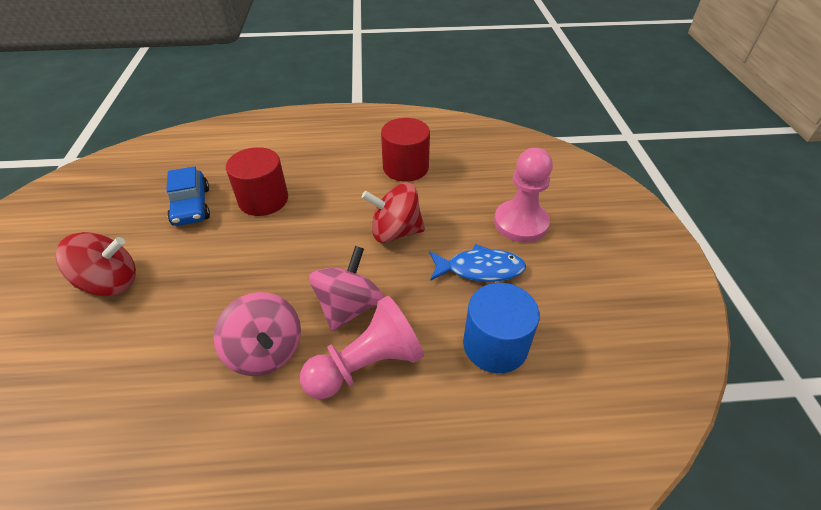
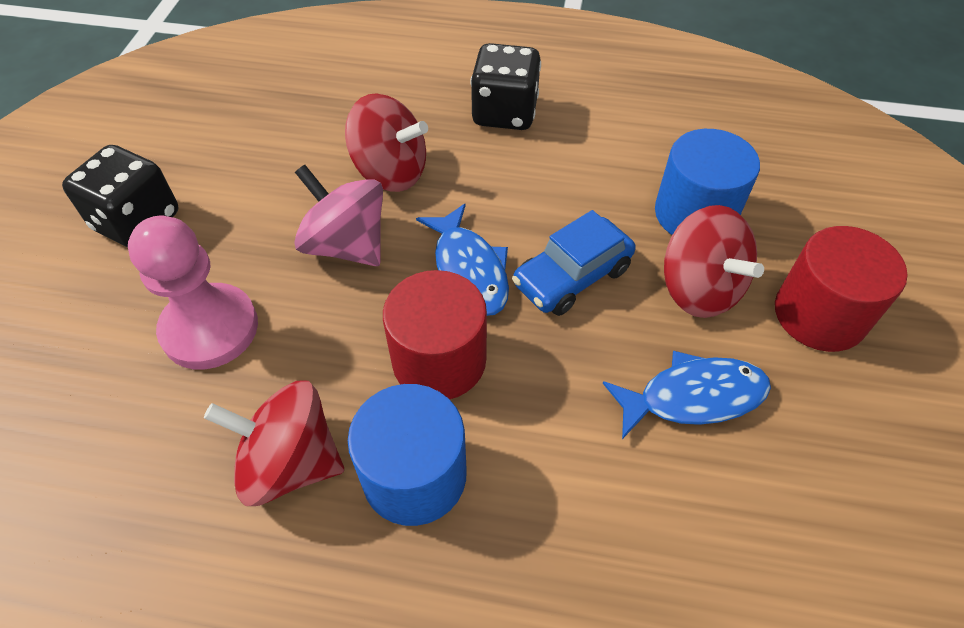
black dice: 0 -> 2
blue cylinder: 1 -> 2
blue fish: 1 -> 2
pink pawn: 2 -> 1
pink spinning top: 2 -> 1
red spinning top: 2 -> 3

